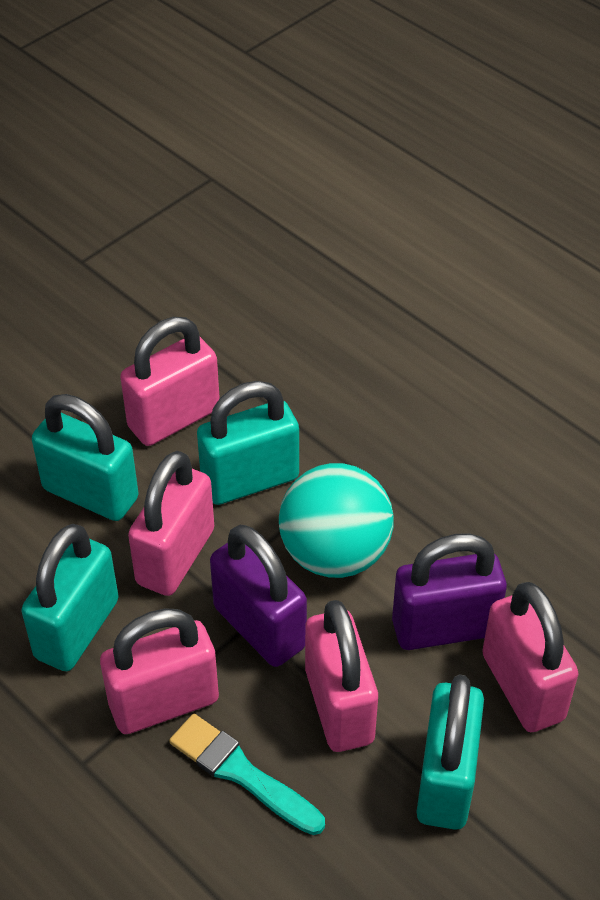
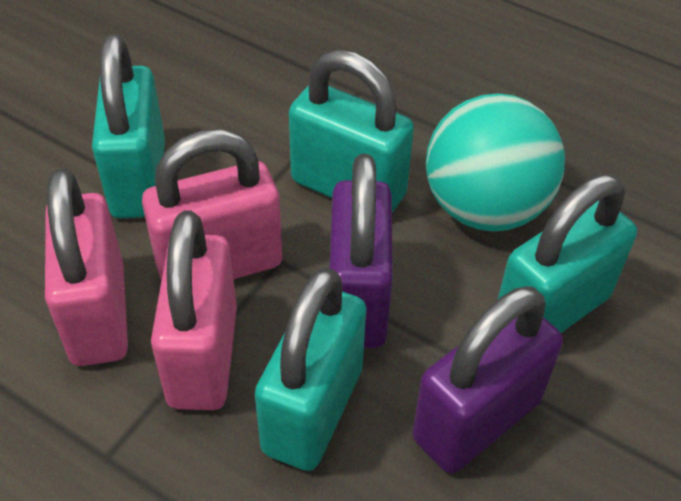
pink padlock: 5 -> 3
turquoise brush: 1 -> 0

